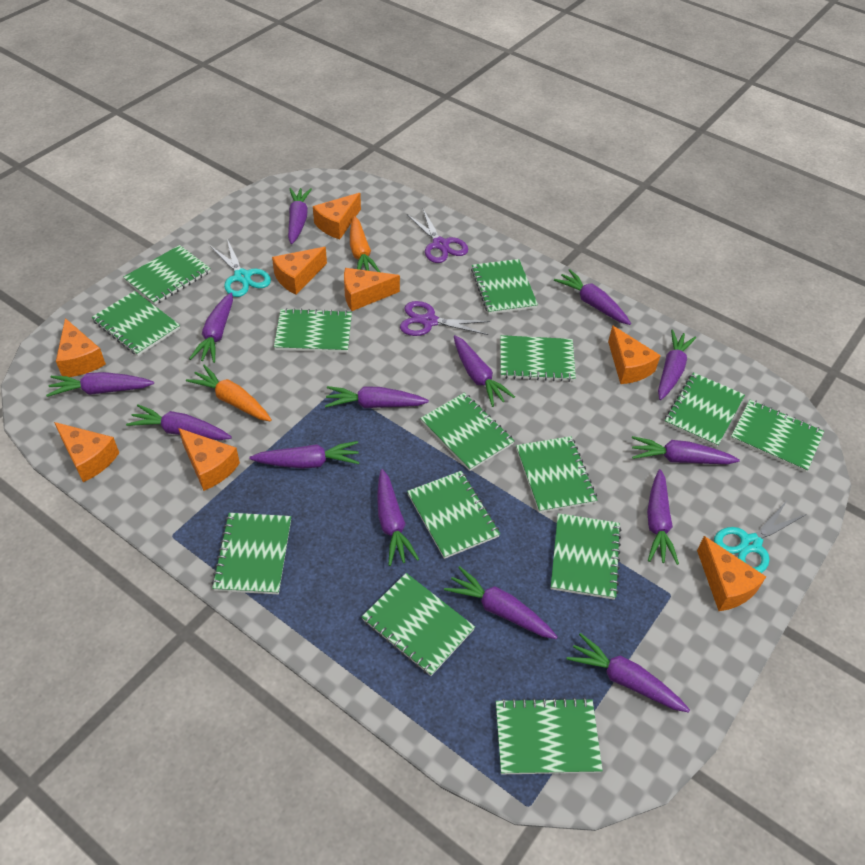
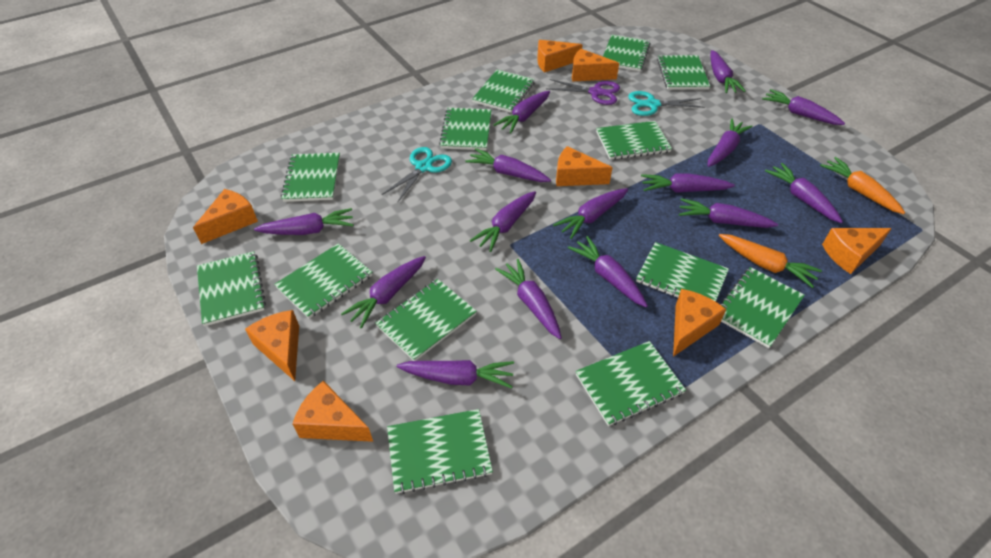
green notebook: 14 -> 13
purple carrot: 14 -> 15
purple scissors: 2 -> 1

